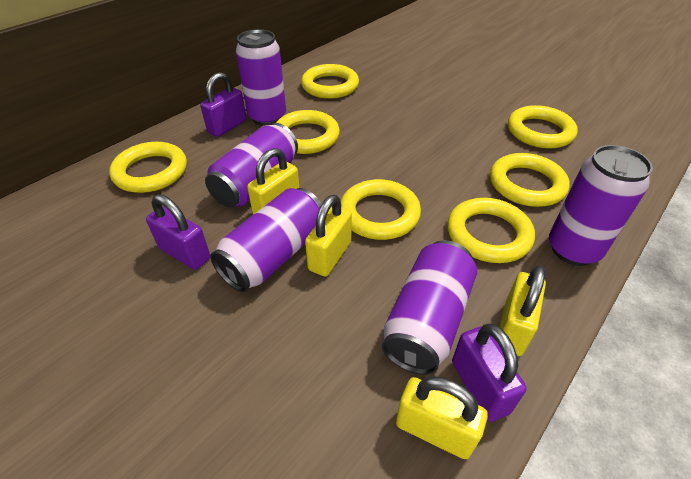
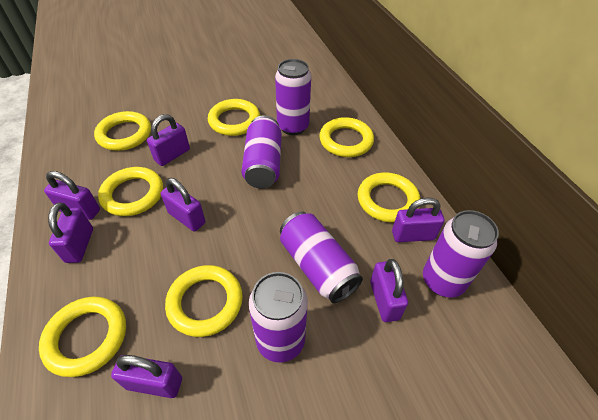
purple padlock: 3 -> 7
yellow padlock: 4 -> 0

